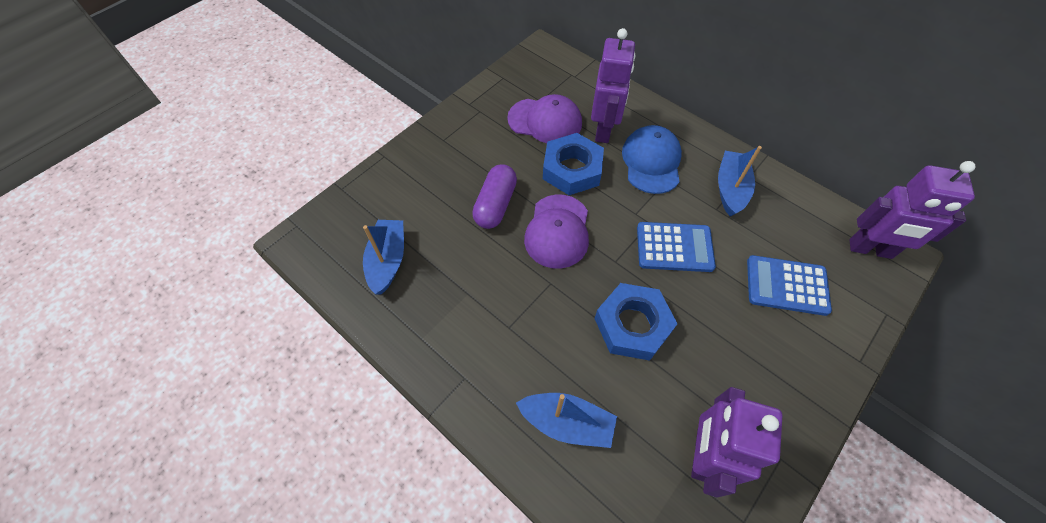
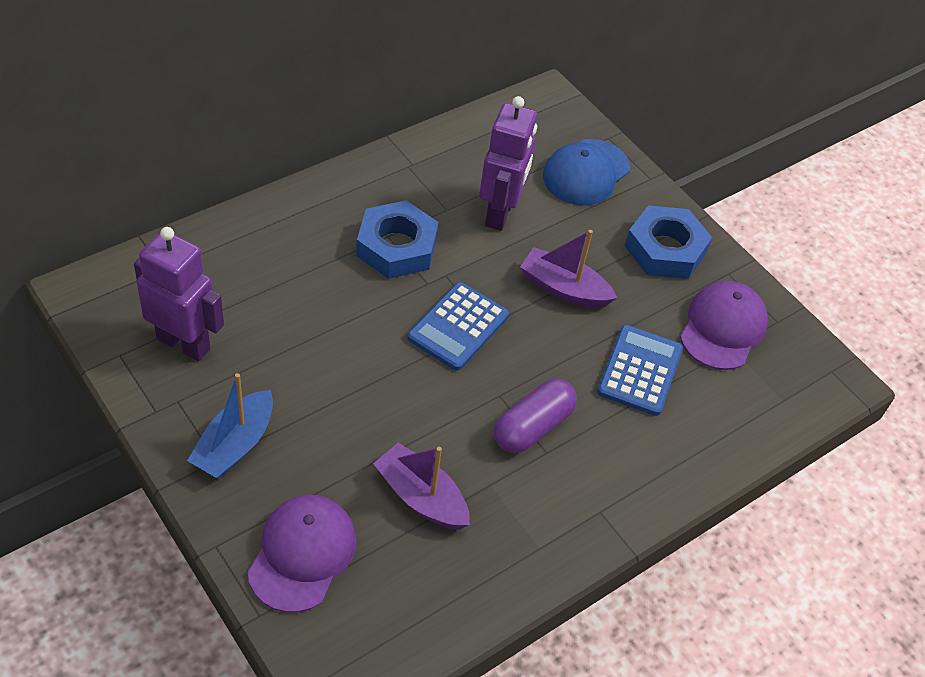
blue boat: 3 -> 1
purple boat: 0 -> 2
purple robot: 3 -> 2

